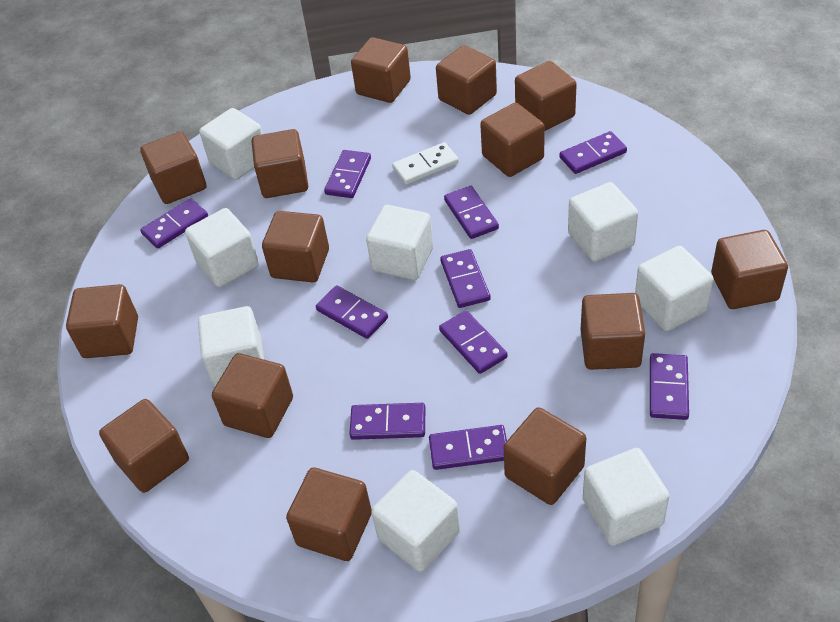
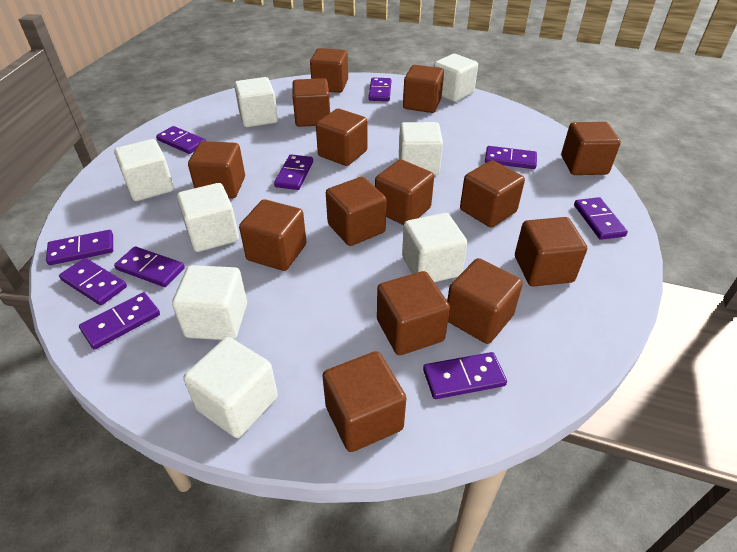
white domino: 1 -> 0

